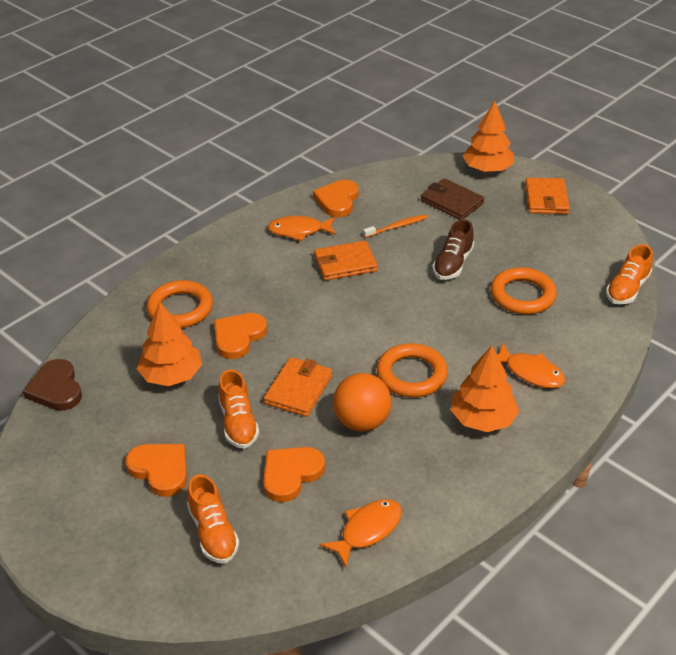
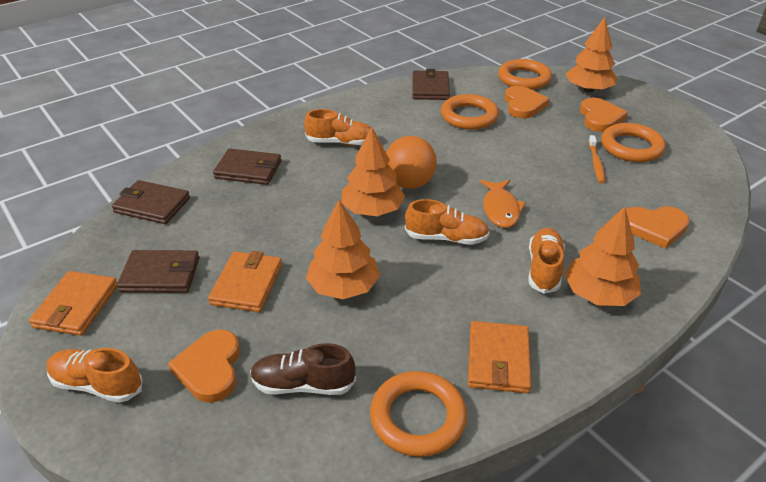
brown heart: 1 -> 0
brown wallet: 1 -> 4
orange fish: 3 -> 1
orange ring: 3 -> 4
orange shoe: 3 -> 4
orange tree: 3 -> 4

